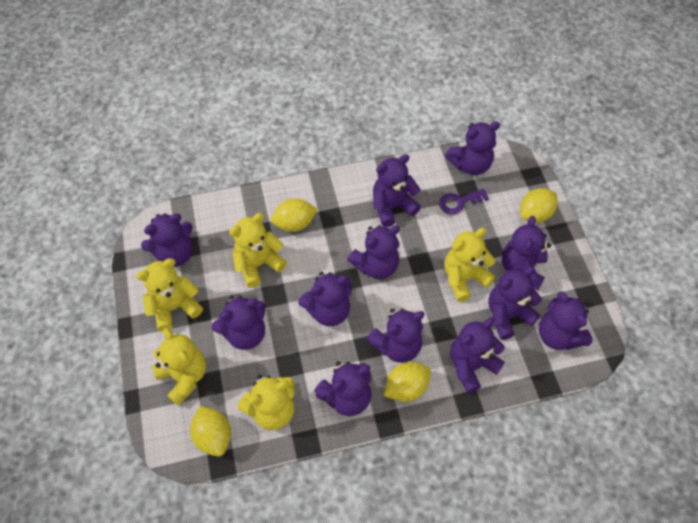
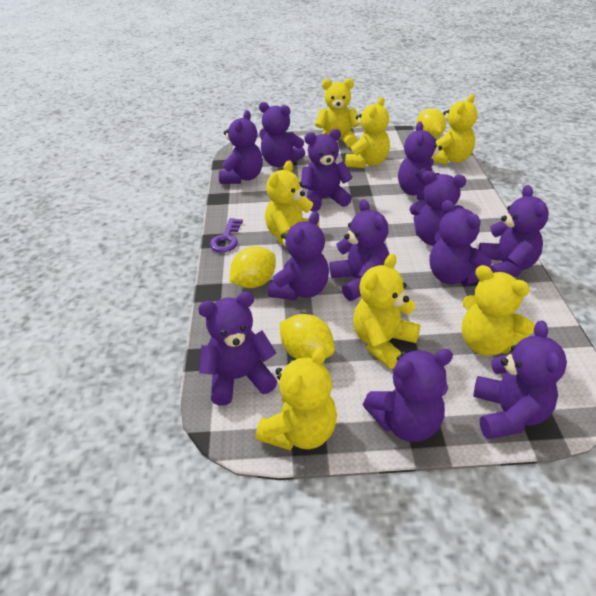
yellow lemon: 4 -> 3
yellow teddy bear: 5 -> 7

